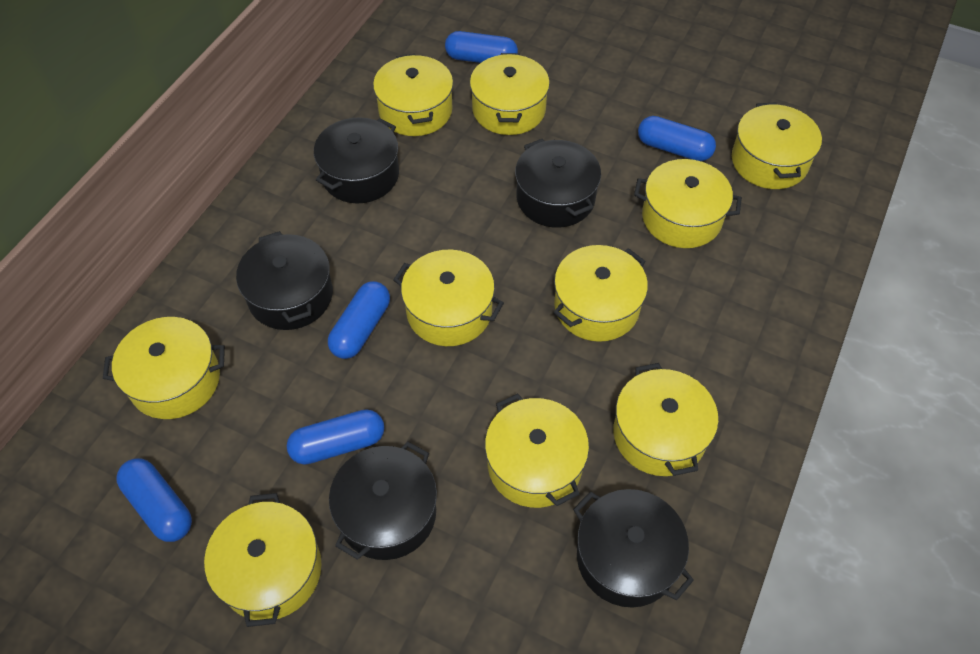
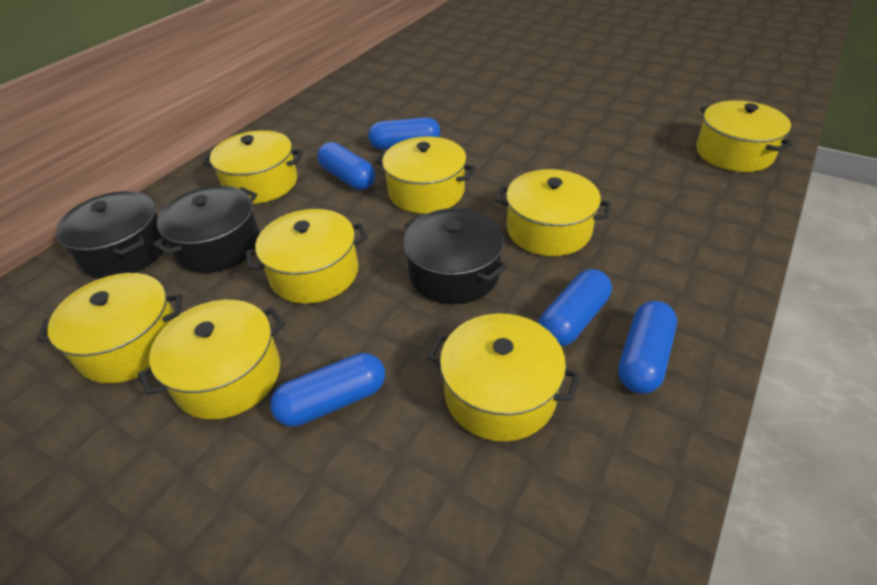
black pot: 5 -> 3
yellow pot: 10 -> 8

